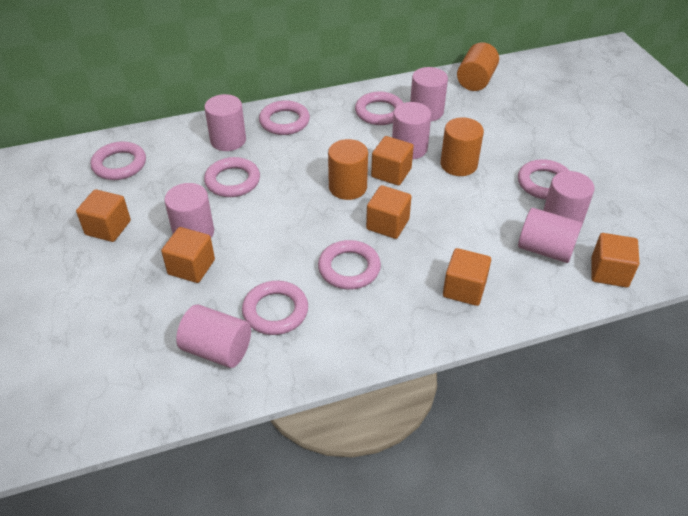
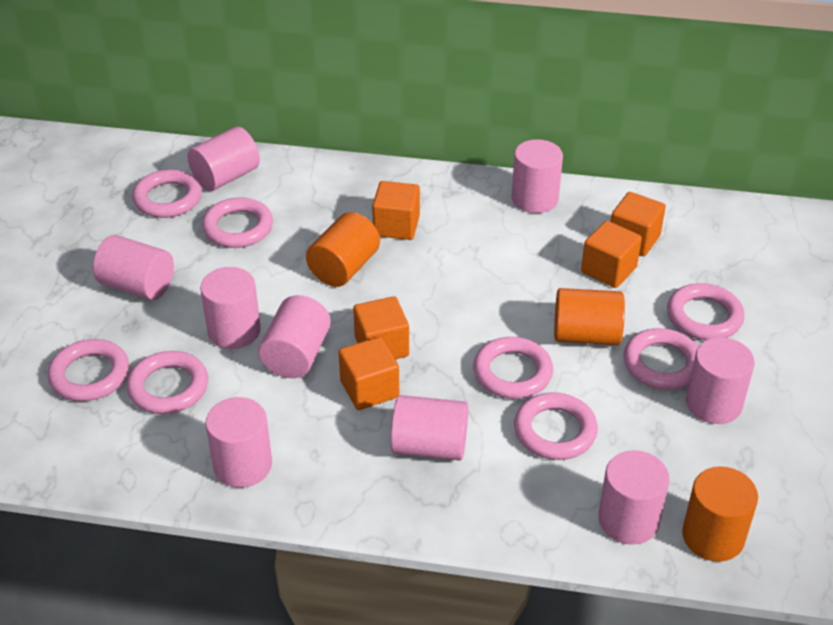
orange cube: 6 -> 5
pink cylinder: 7 -> 9
pink ring: 7 -> 8

